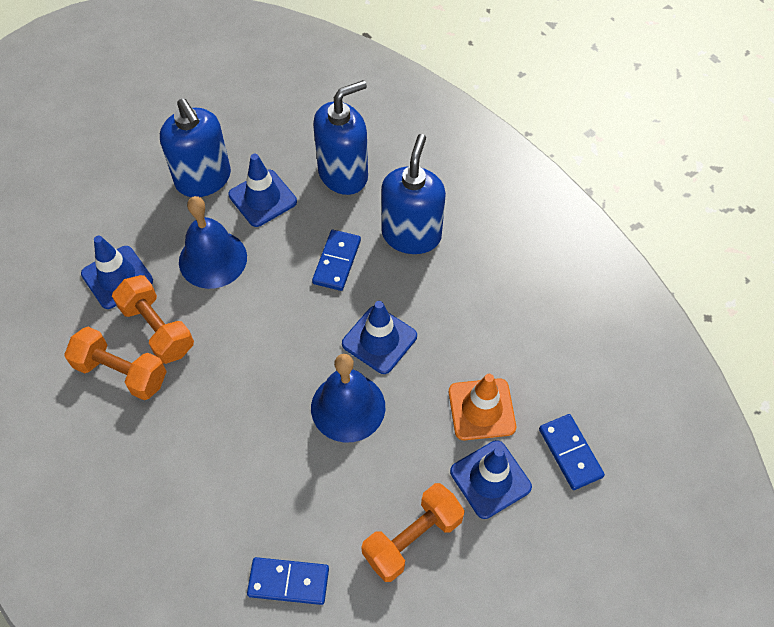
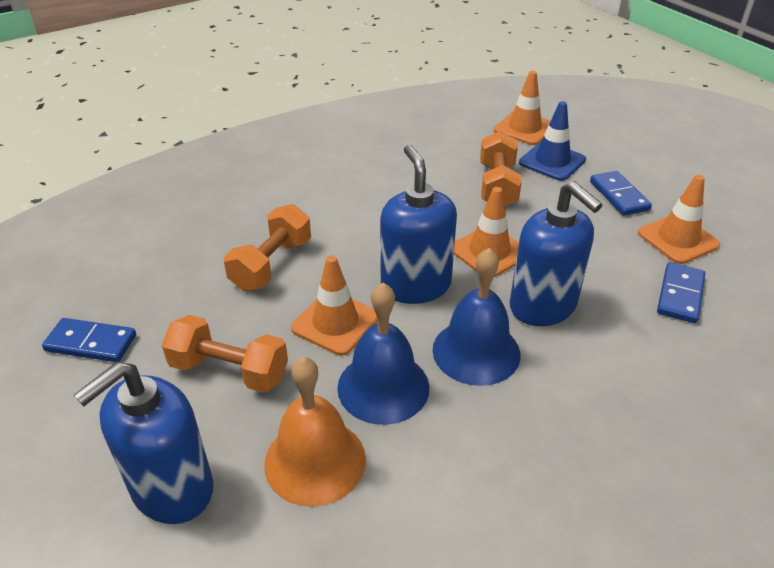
blue traffic cone: 4 -> 1
orange bell: 0 -> 1
orange traffic cone: 1 -> 4

